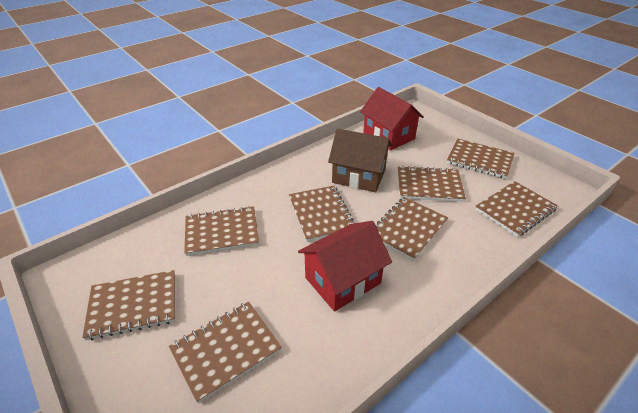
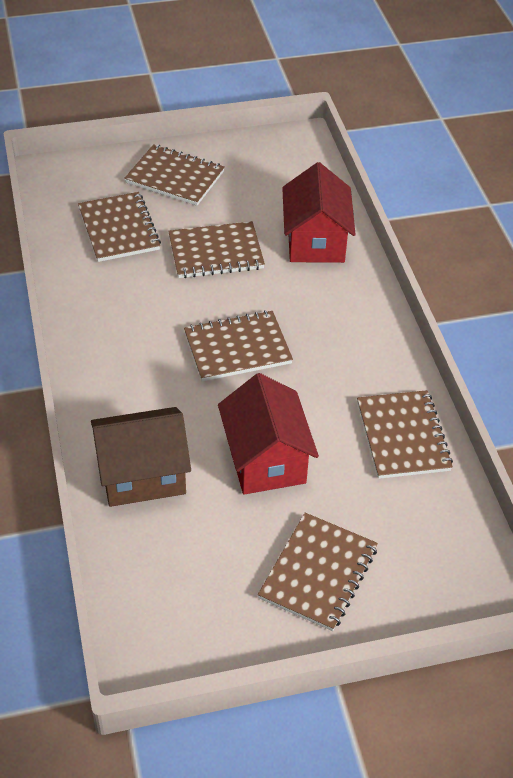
brown notebook: 8 -> 6

